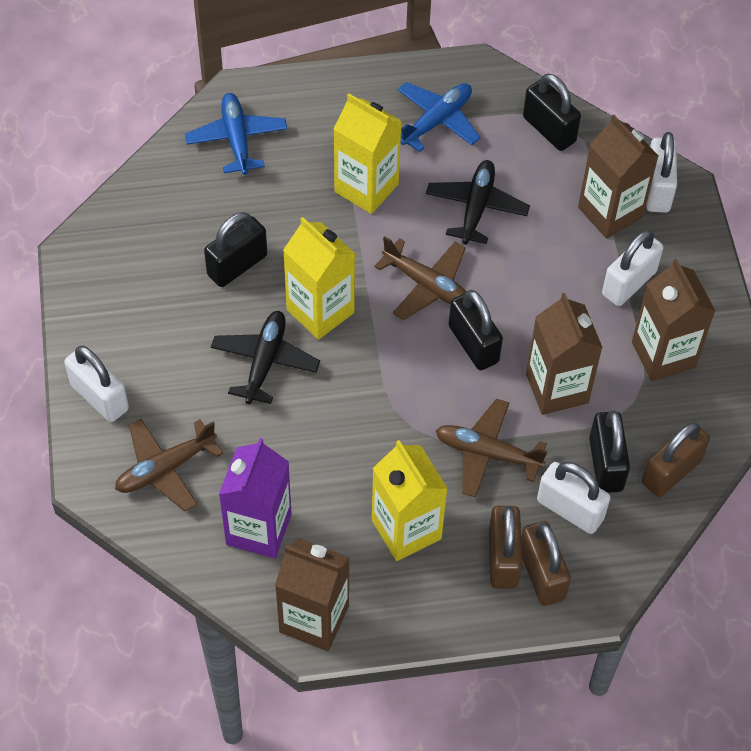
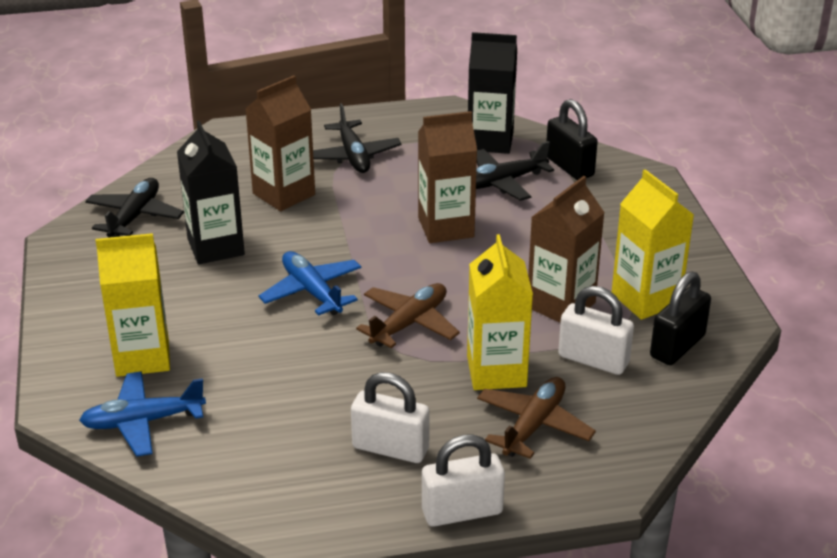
black carton: 0 -> 2
black padlock: 4 -> 2
black plane: 2 -> 3
brown carton: 4 -> 3
brown padlock: 3 -> 0
brown plane: 3 -> 2
purple carton: 1 -> 0
white padlock: 4 -> 3

